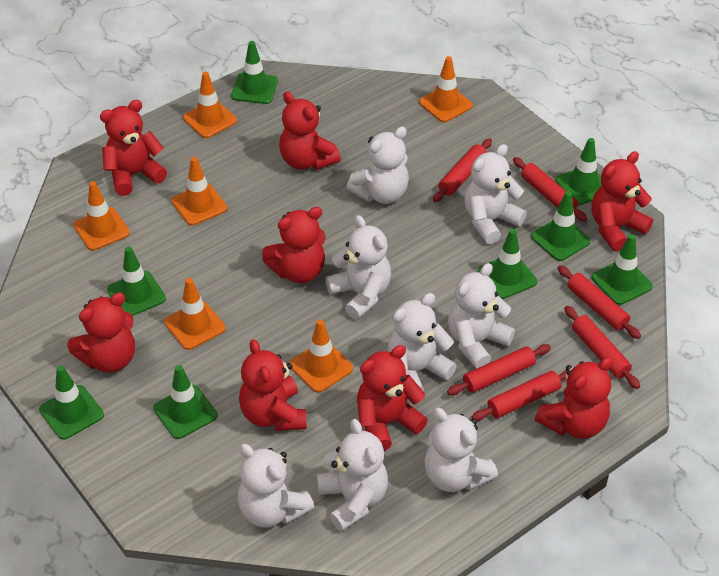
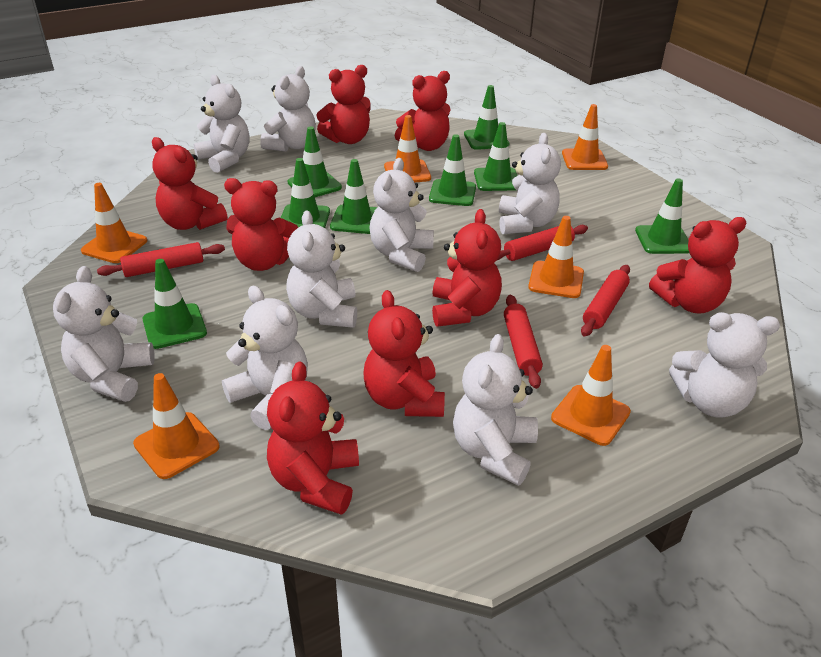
red rolling pin: 6 -> 4
white teddy bear: 8 -> 9

